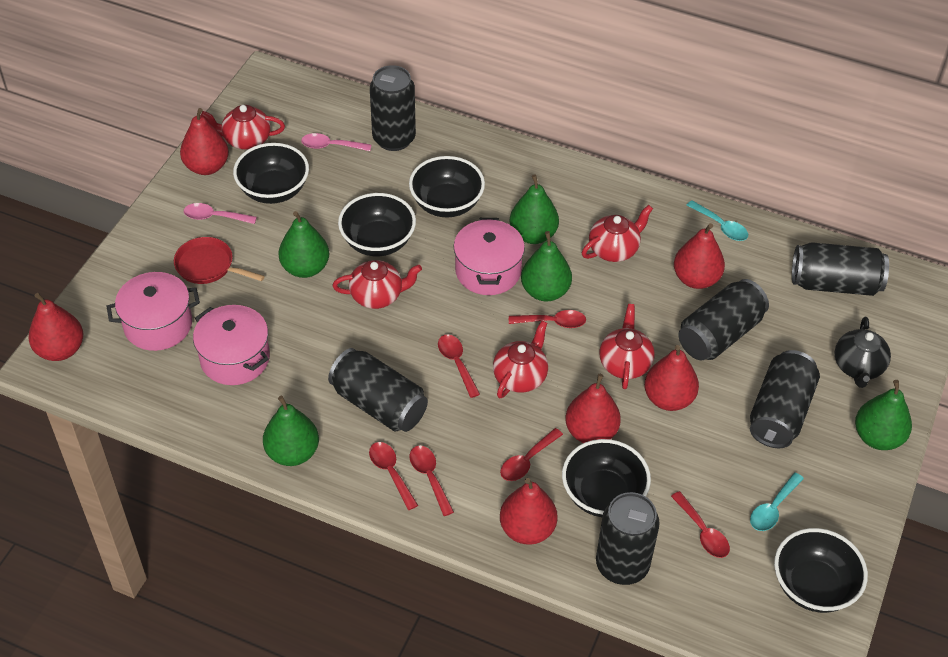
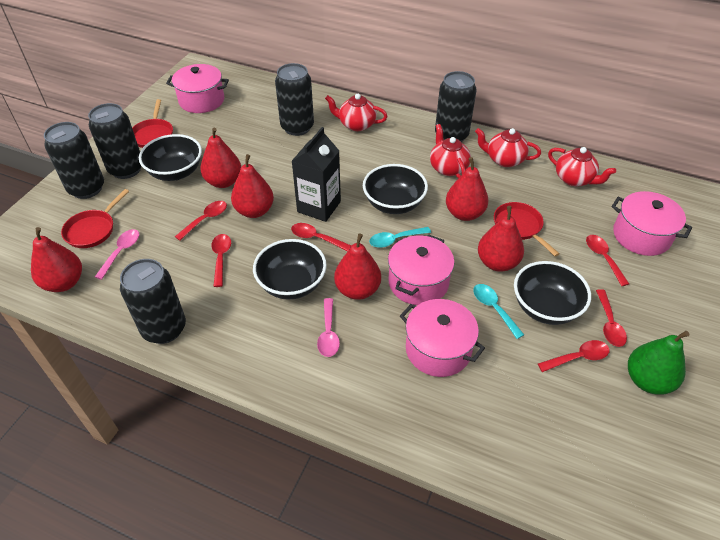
black bowl: 5 -> 4
black can: 6 -> 5
black carton: 0 -> 1
black teapot: 1 -> 0
green pear: 5 -> 1
pink pot: 3 -> 4
red pan: 1 -> 3
red teapot: 5 -> 4

